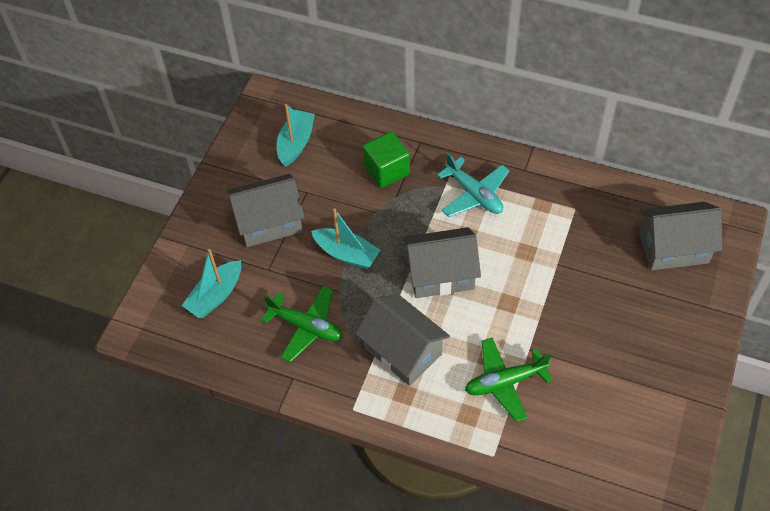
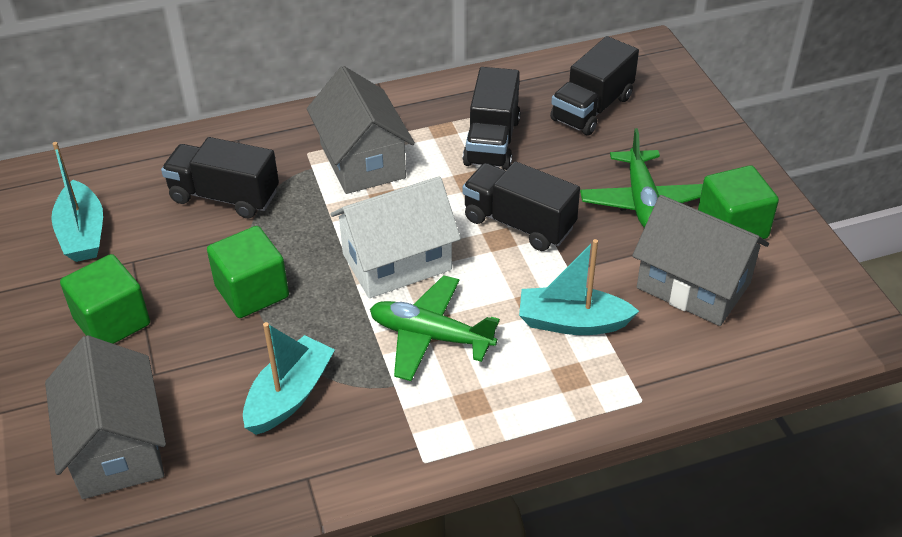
black truck: 0 -> 4
green cube: 1 -> 3
grey house: 4 -> 3
turquoise plane: 1 -> 0
white house: 0 -> 1

